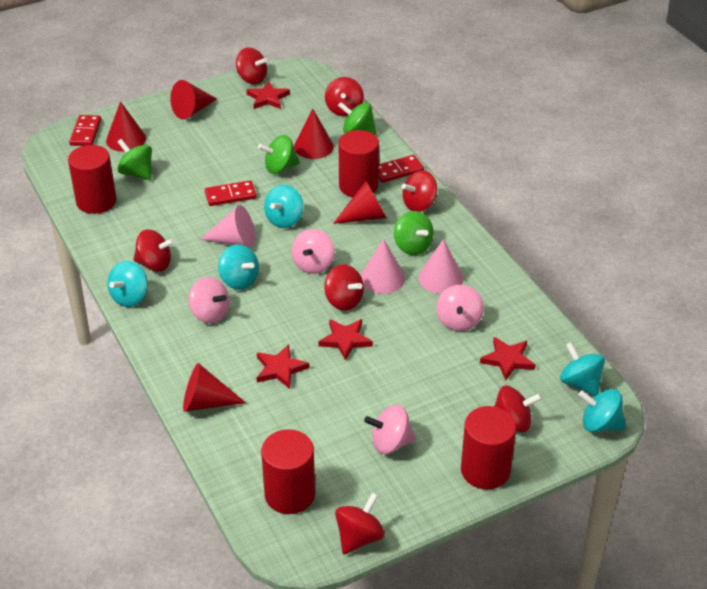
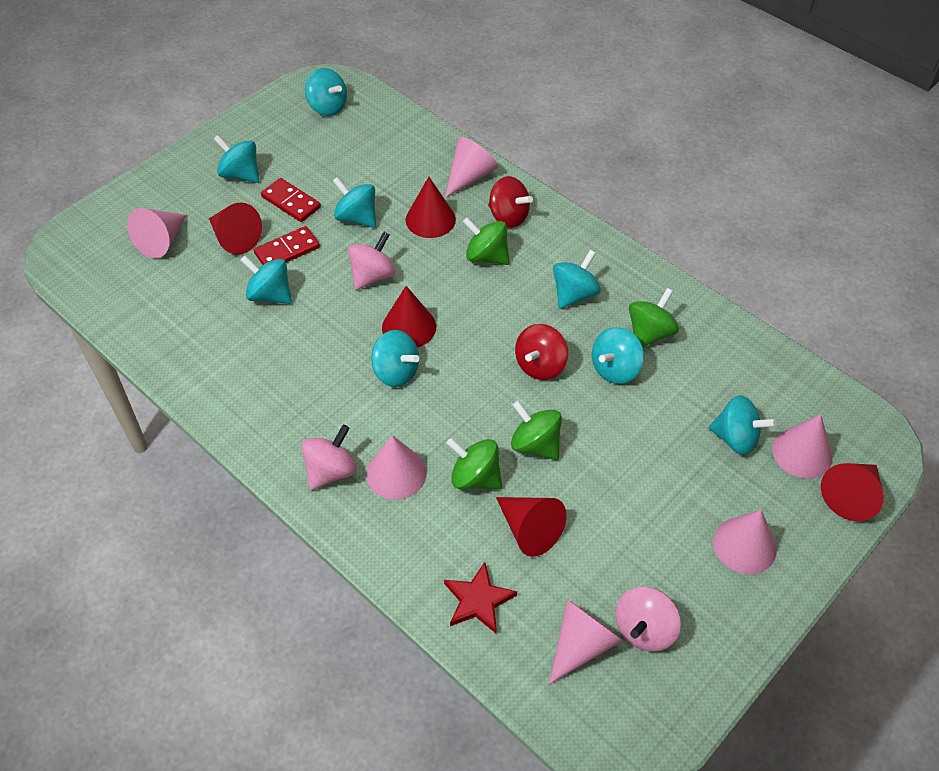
pink cone: 3 -> 6
pink spinning top: 4 -> 3
red cylinder: 4 -> 0
red domino: 3 -> 2
red spinning top: 7 -> 2
red star: 4 -> 1
turquoise spinning top: 5 -> 8

